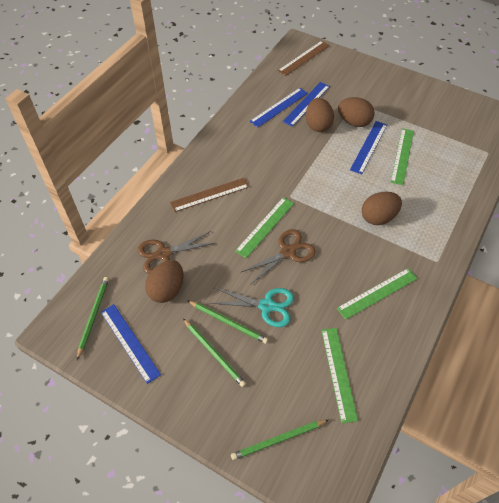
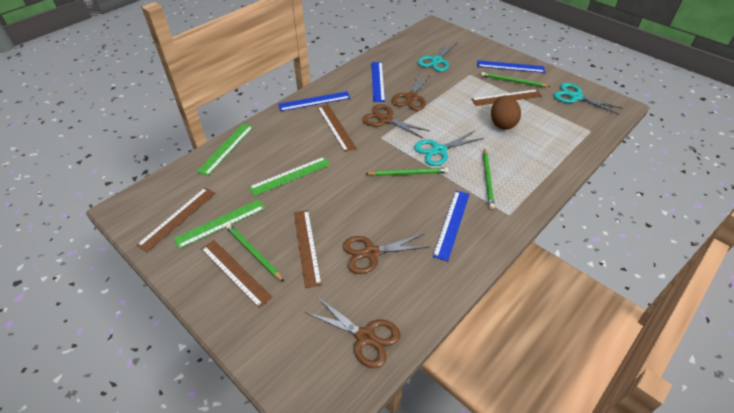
brown egg: 4 -> 1
brown ruler: 2 -> 5
brown scissors: 2 -> 4
green ruler: 4 -> 3
turquoise scissors: 1 -> 3

